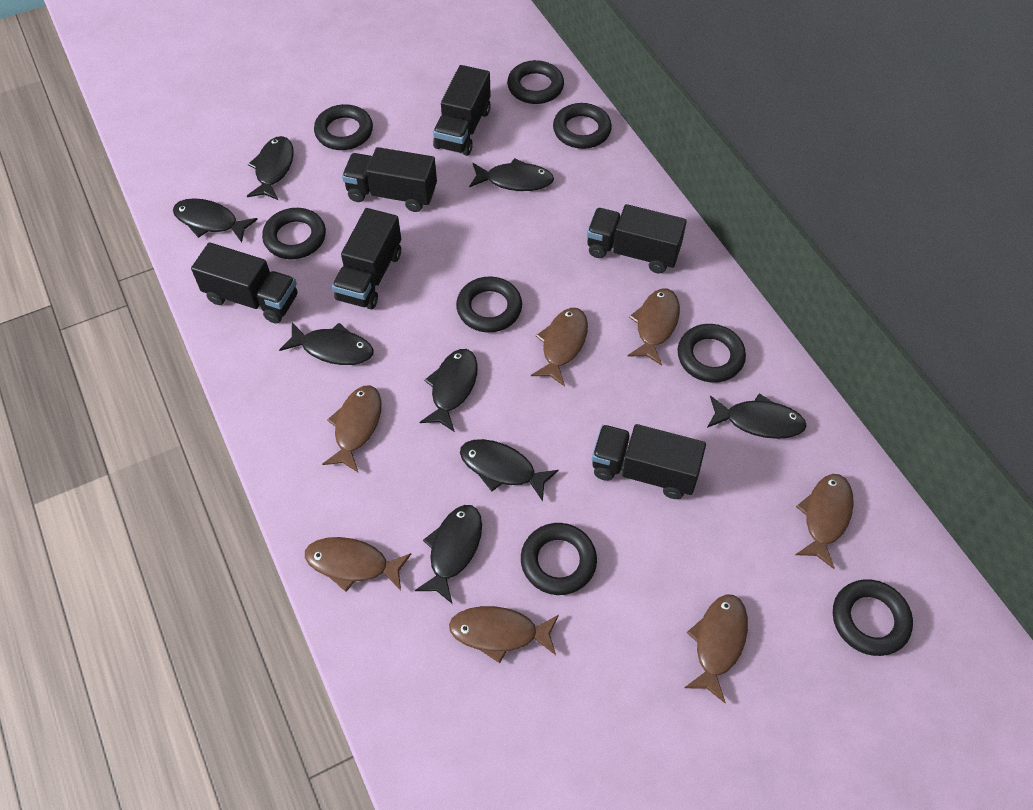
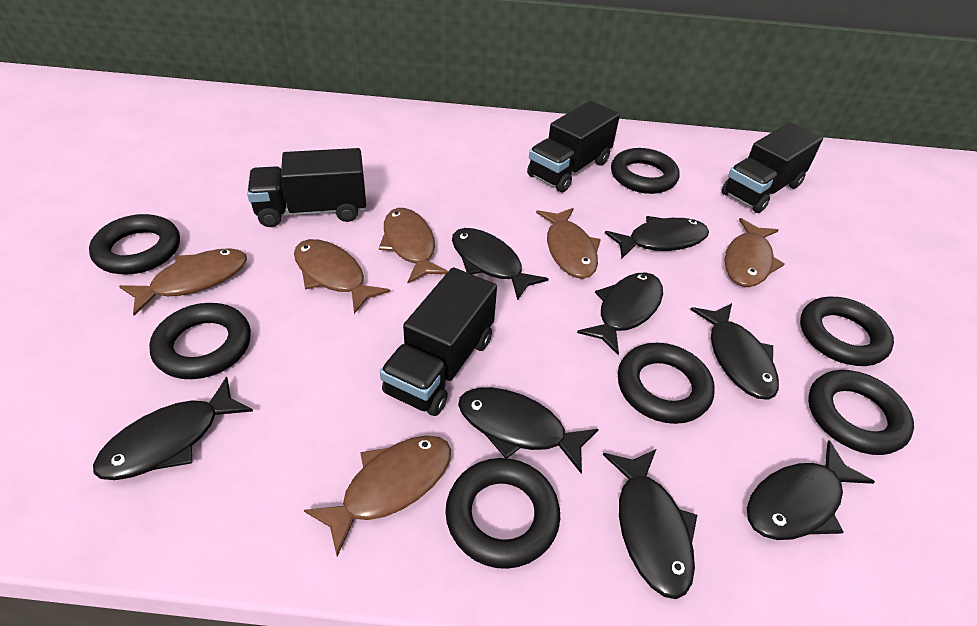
black ring: 8 -> 7
black truck: 6 -> 4
brown fish: 7 -> 6

